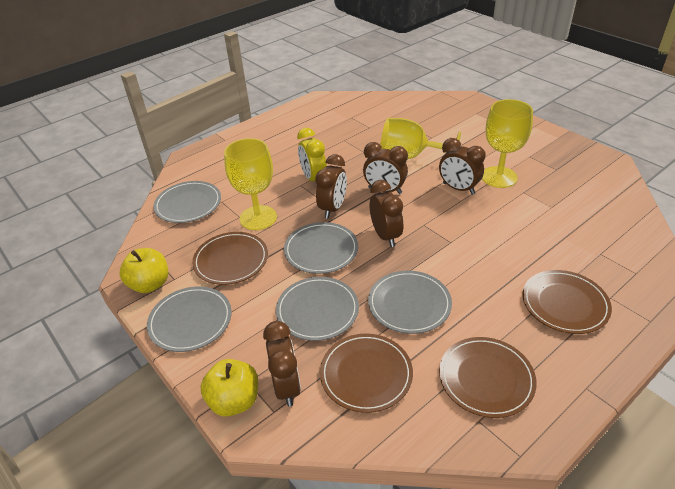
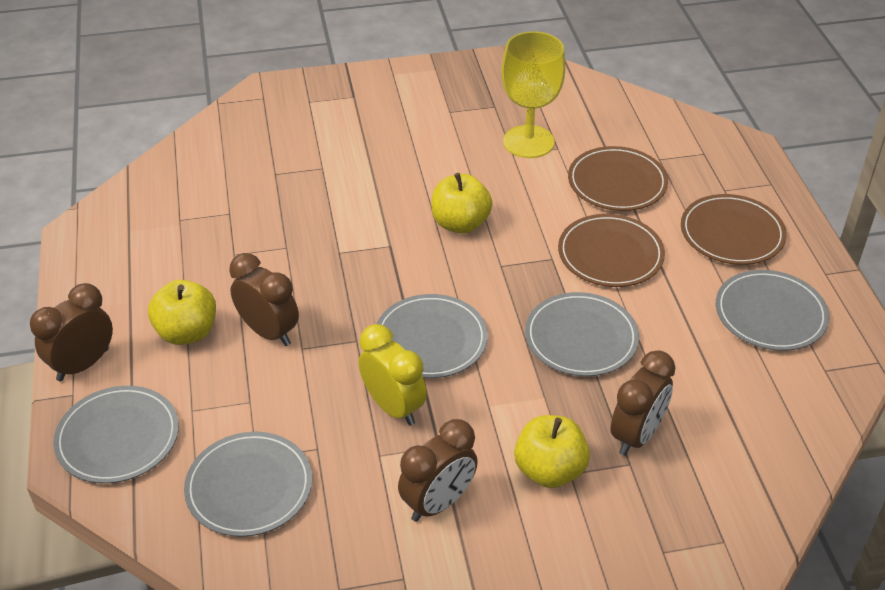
brown clock: 5 -> 4
brown plate: 4 -> 3
yellow apple: 2 -> 3
yellow goblet: 3 -> 1

